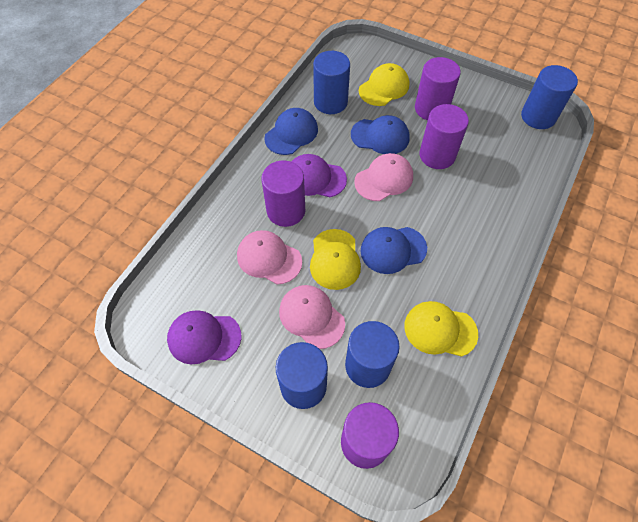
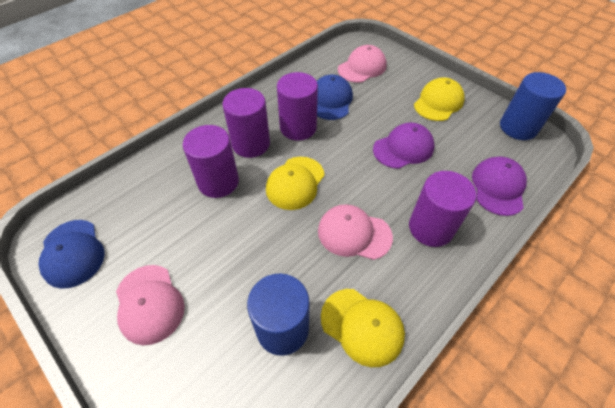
blue cap: 3 -> 2
blue cylinder: 4 -> 2

